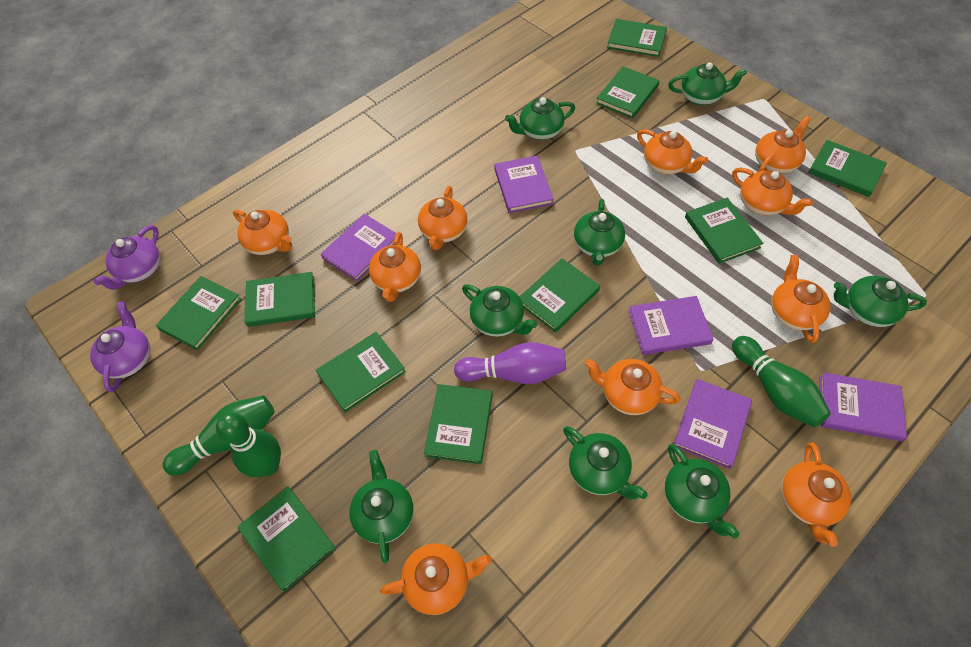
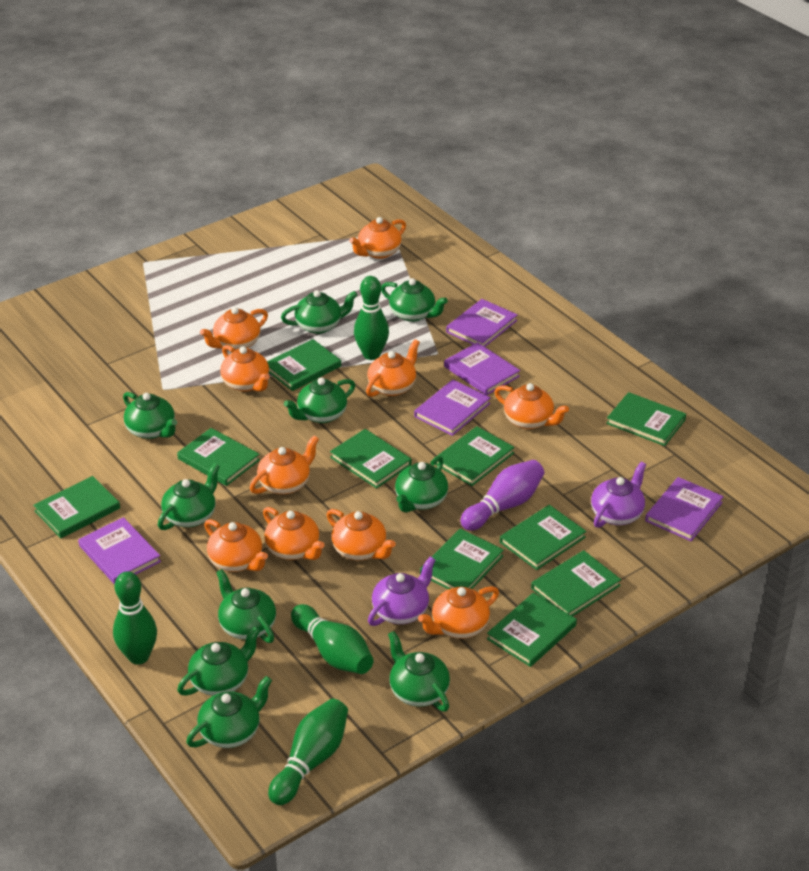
green bowling pin: 3 -> 4
green teapot: 8 -> 10

